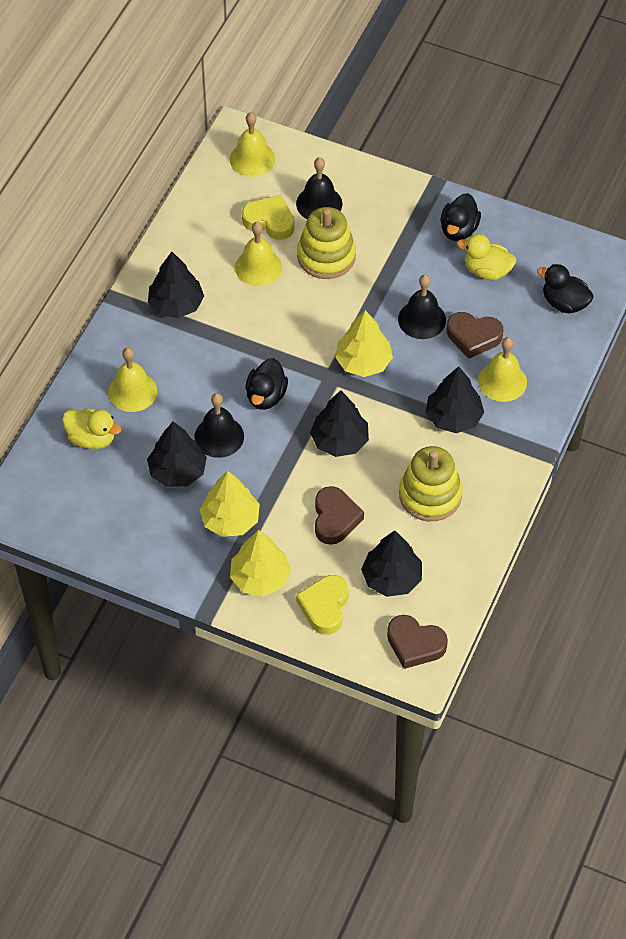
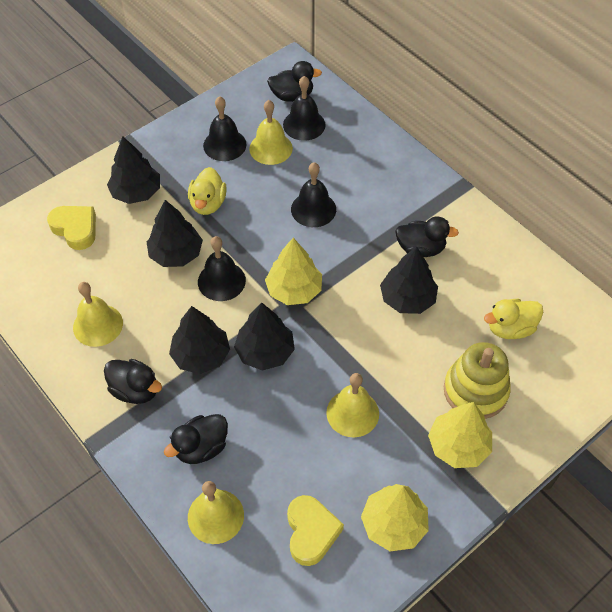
black bell: 3 -> 4
black duck: 3 -> 4
brown heart: 3 -> 0
yellow stacking toy: 2 -> 1

